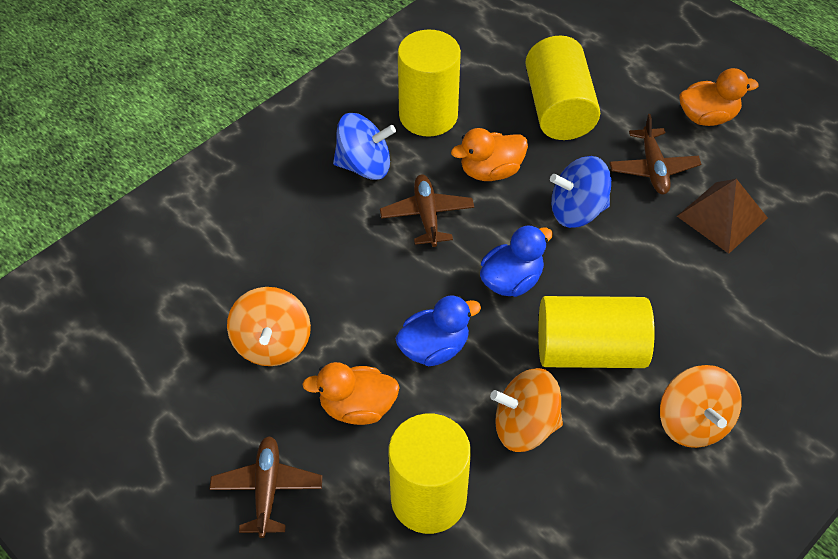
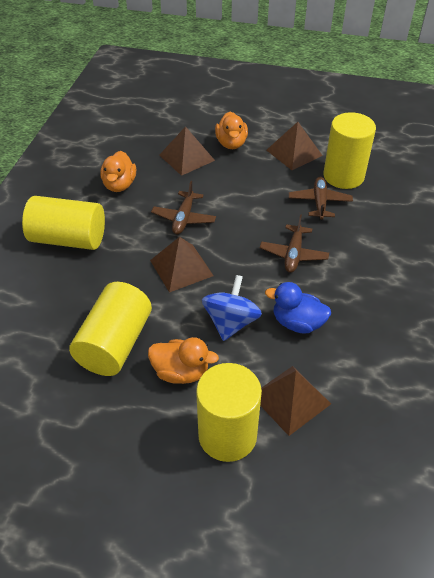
blue duck: 2 -> 1
blue spinning top: 2 -> 1
brown pyramid: 1 -> 4
orange spinning top: 3 -> 0

